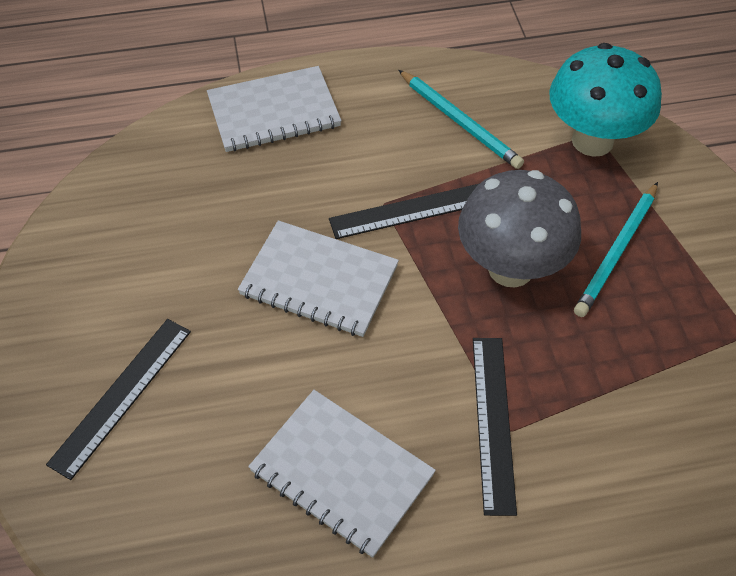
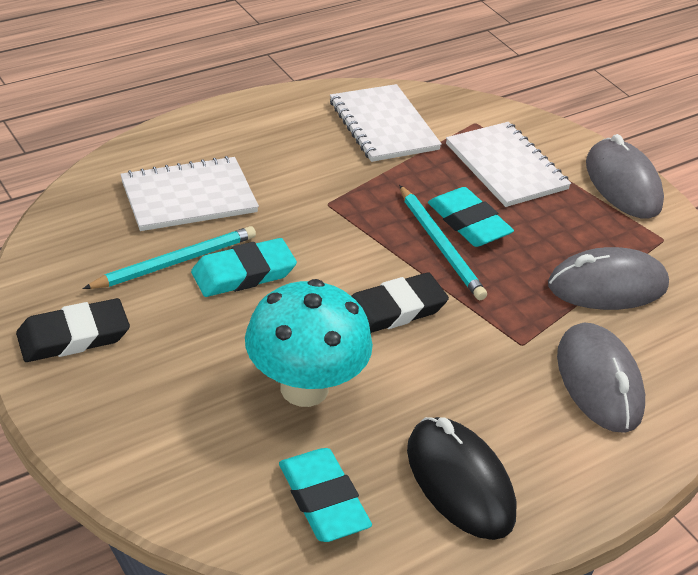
black eraser: 0 -> 2
black mouse: 0 -> 1
black ruler: 3 -> 0
grey mouse: 0 -> 3
grey mushroom: 1 -> 0
turquoise eraser: 0 -> 3

